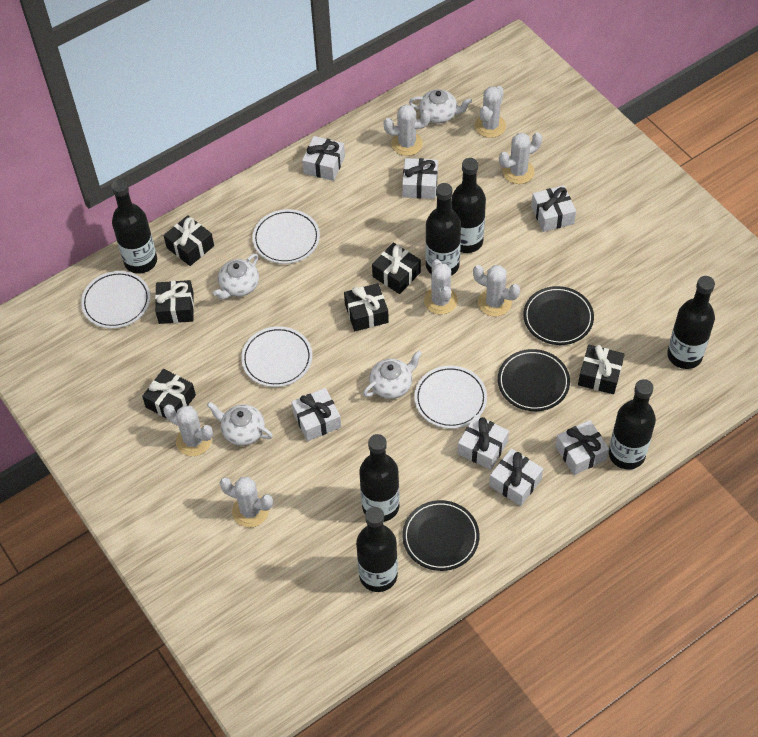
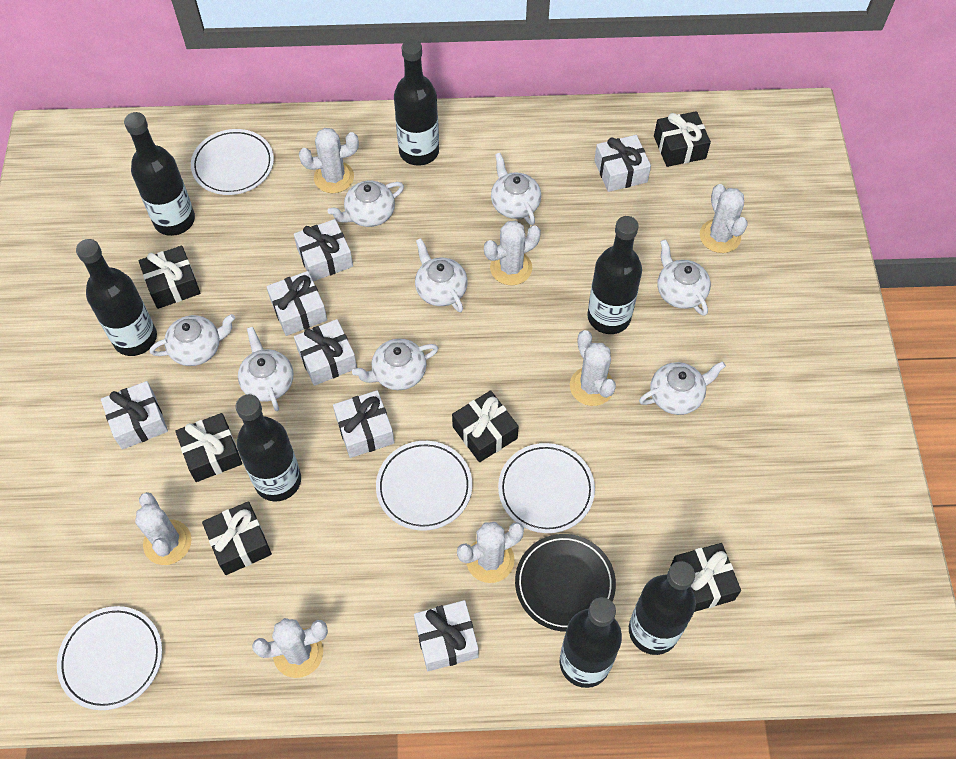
black plate: 3 -> 1
white teapot: 4 -> 8

